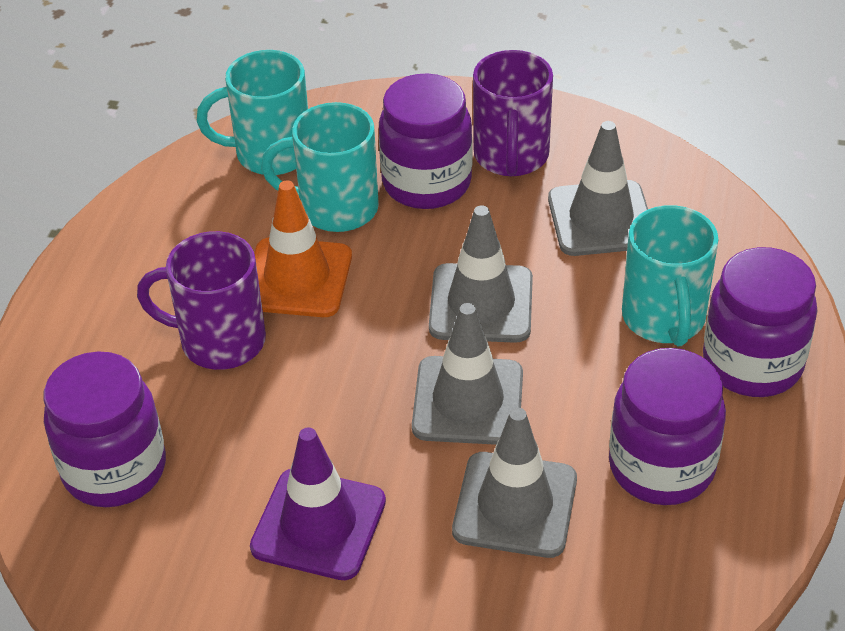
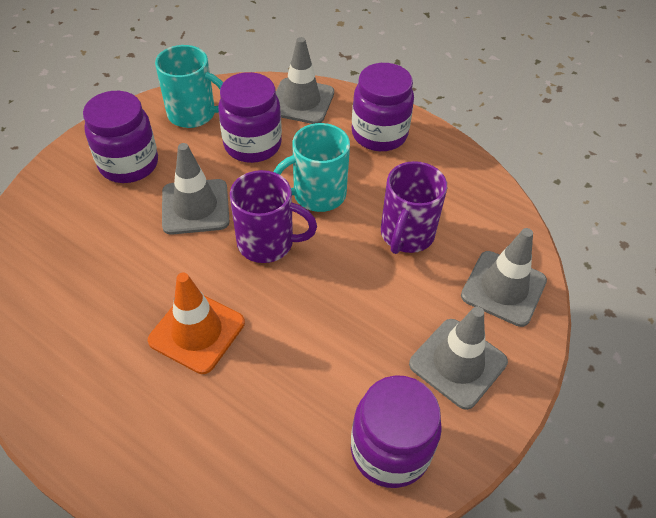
purple traffic cone: 1 -> 0
turquoise mug: 3 -> 2

